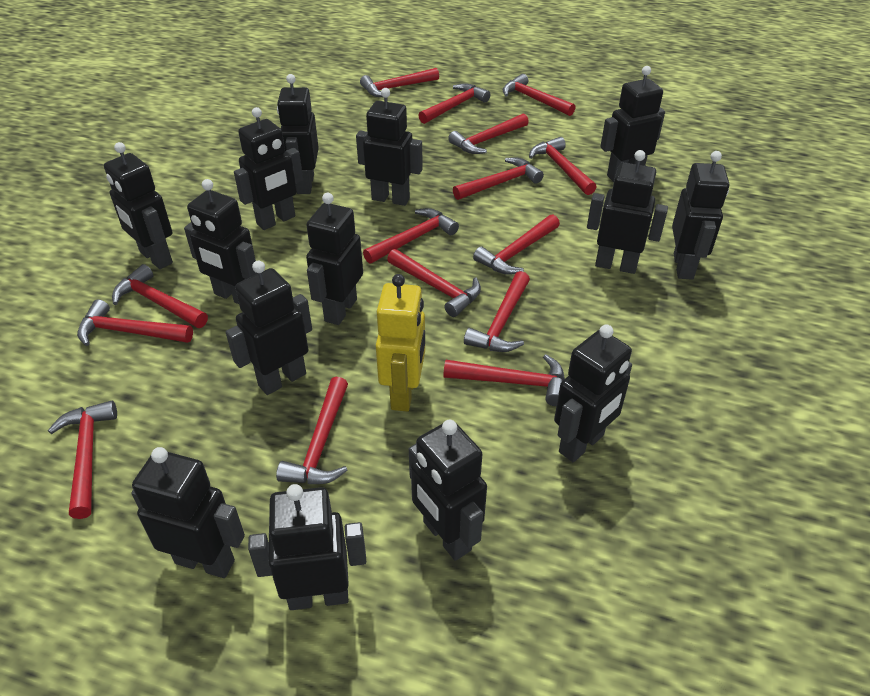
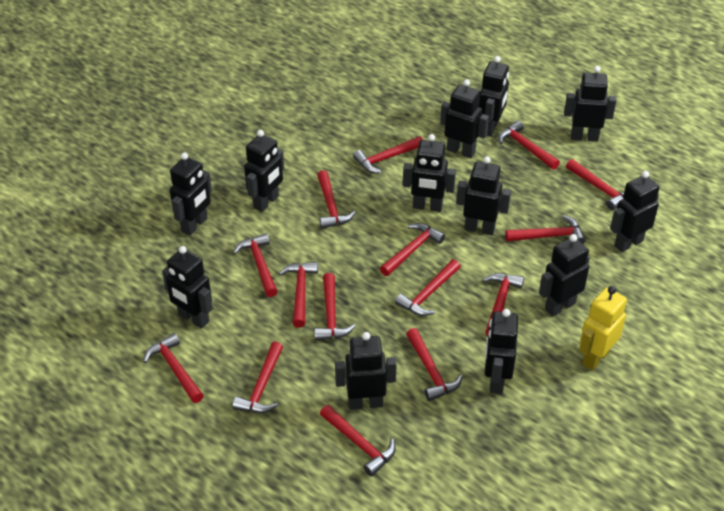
black robot: 14 -> 12

